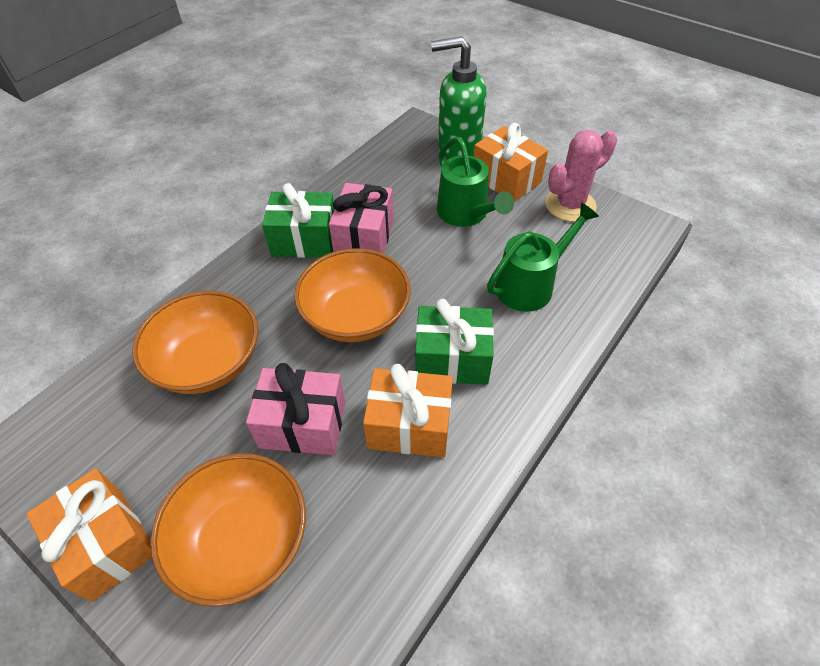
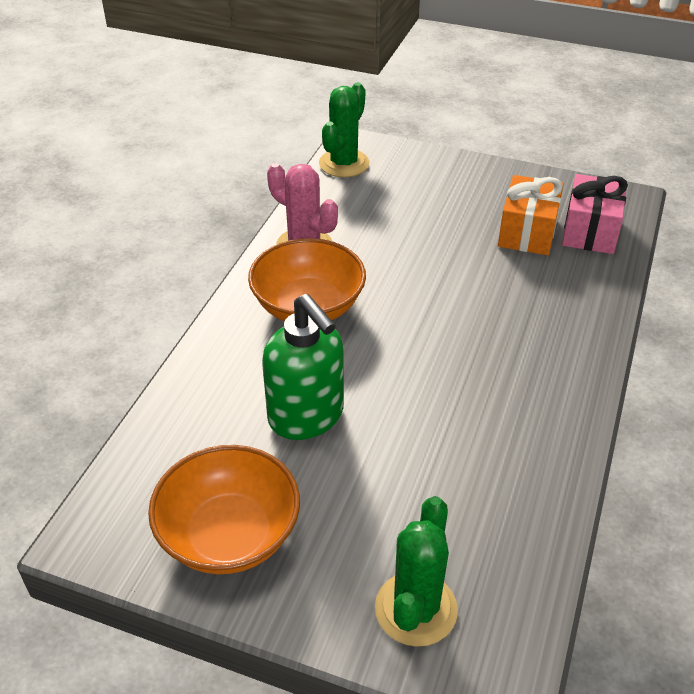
green cactus: 0 -> 2
green gift: 2 -> 0
green watering can: 2 -> 0
orange bowl: 3 -> 2
orange gift: 3 -> 1
pink gift: 2 -> 1

